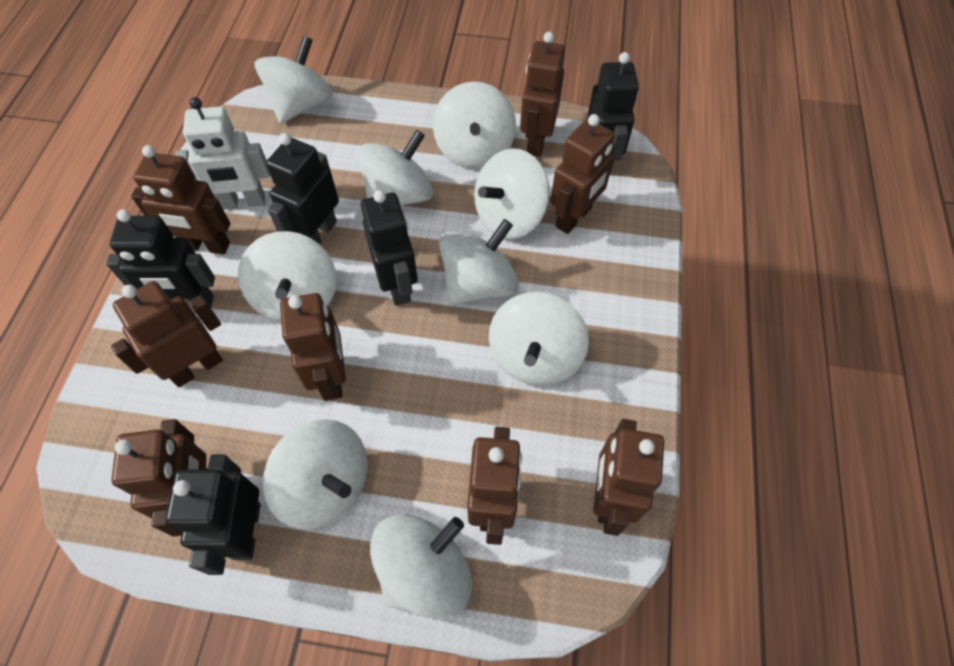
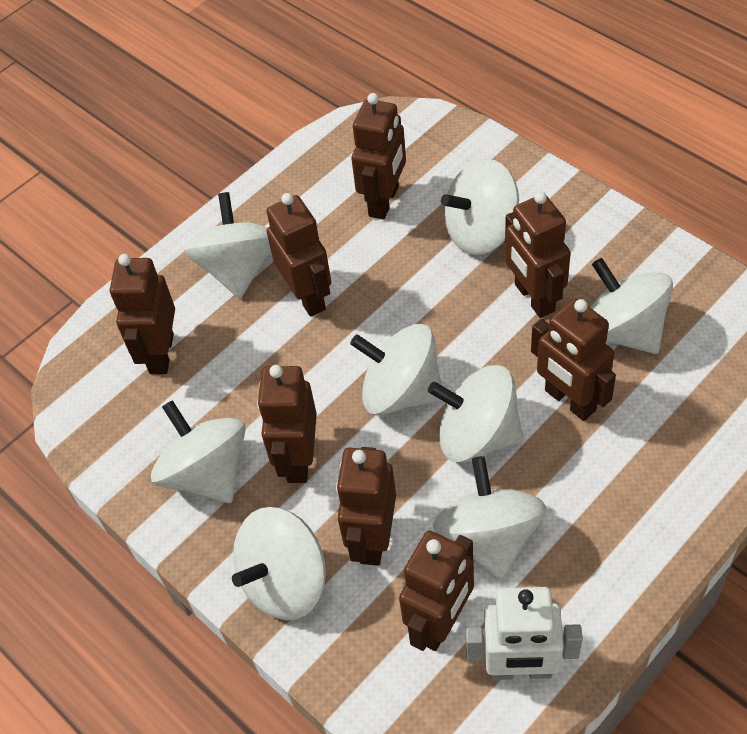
black robot: 5 -> 0
white spinning top: 9 -> 8

